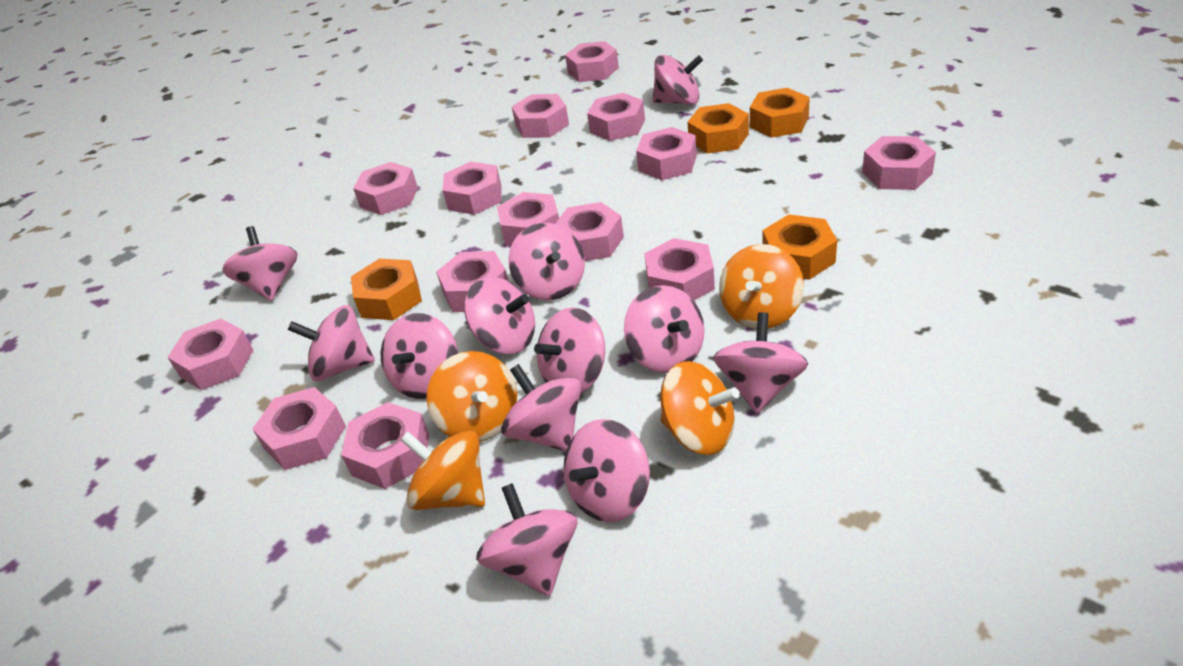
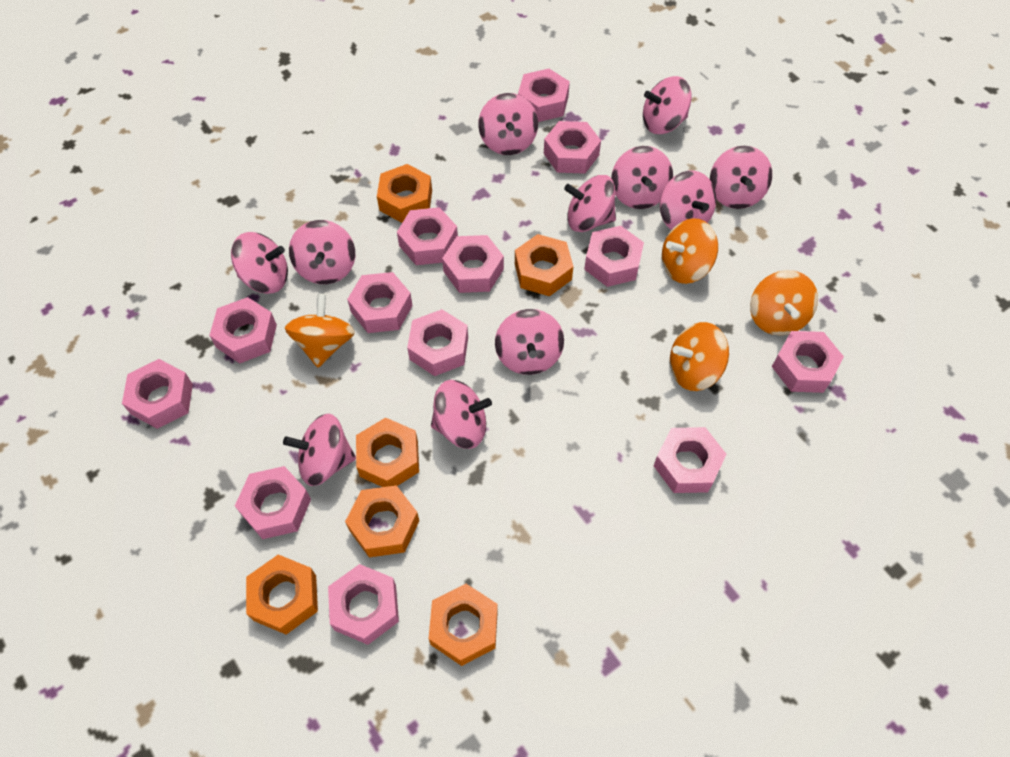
orange nut: 4 -> 6
pink nut: 14 -> 13
pink spinning top: 12 -> 11

